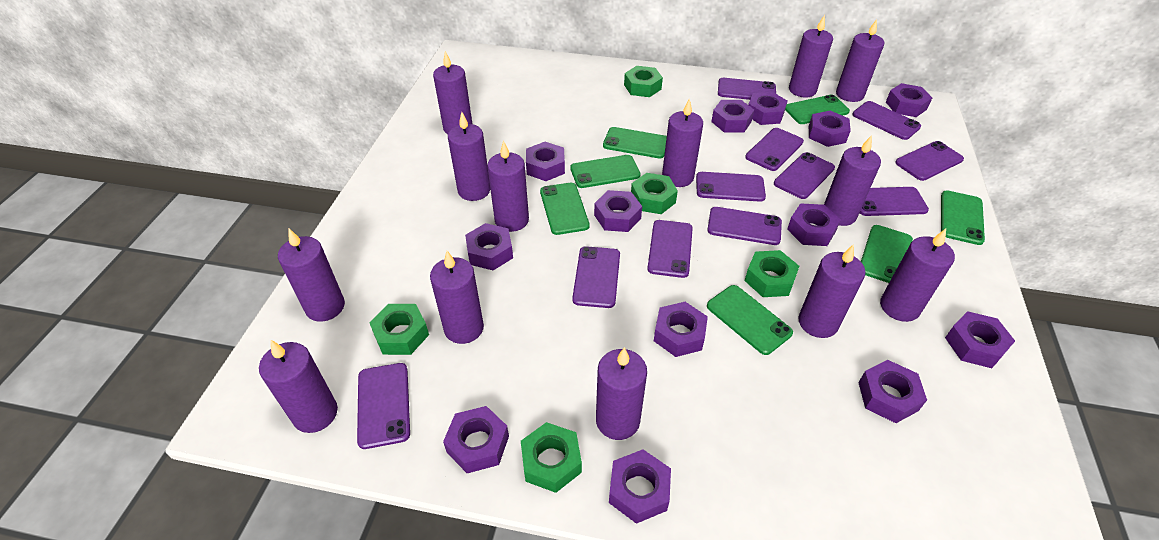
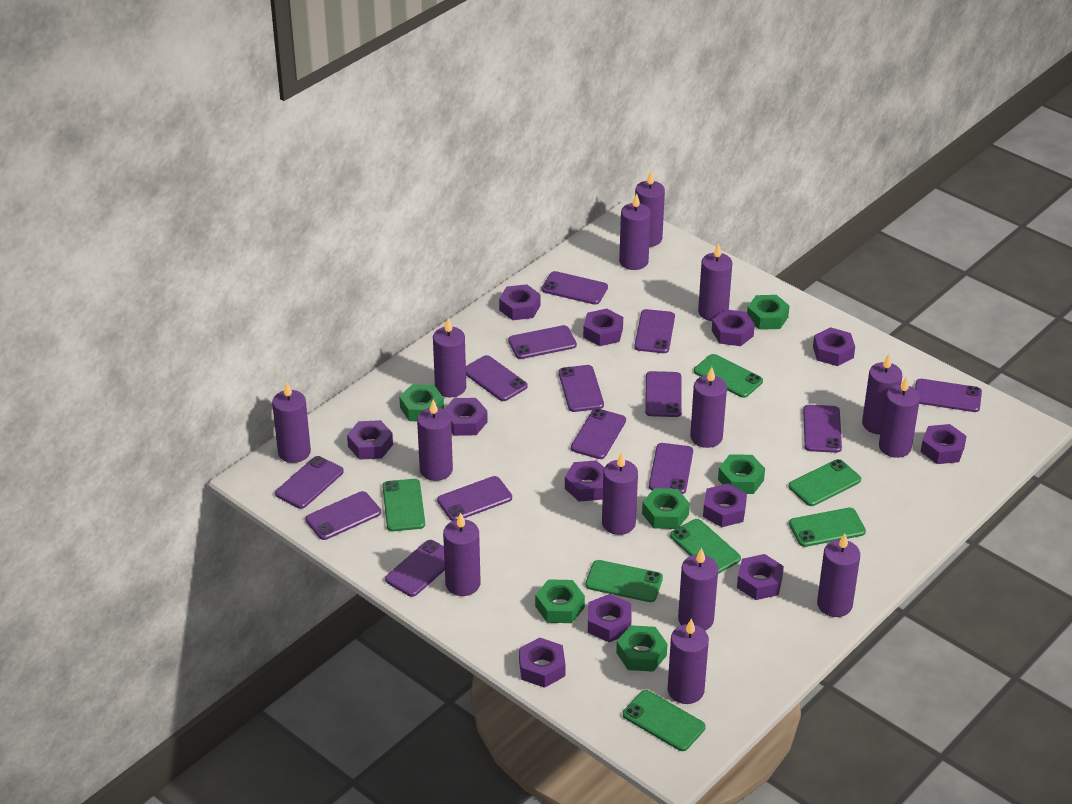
green nut: 5 -> 6
purple candle: 13 -> 14
purple nut: 13 -> 12
purple phone: 11 -> 14

